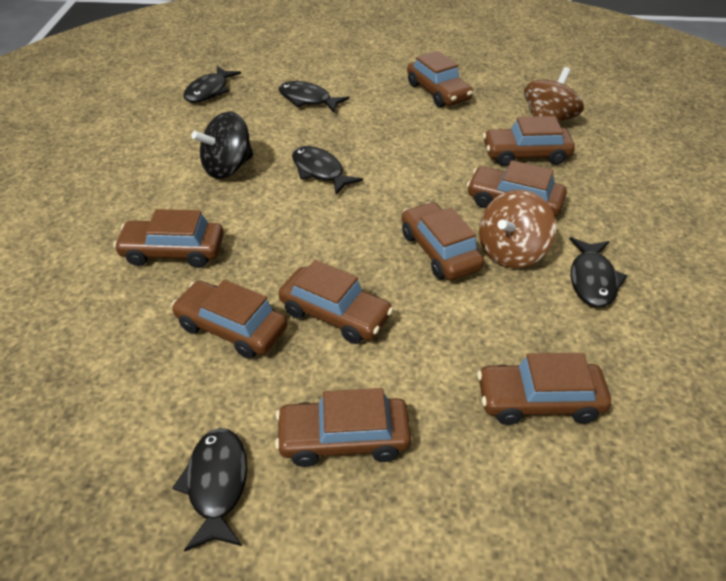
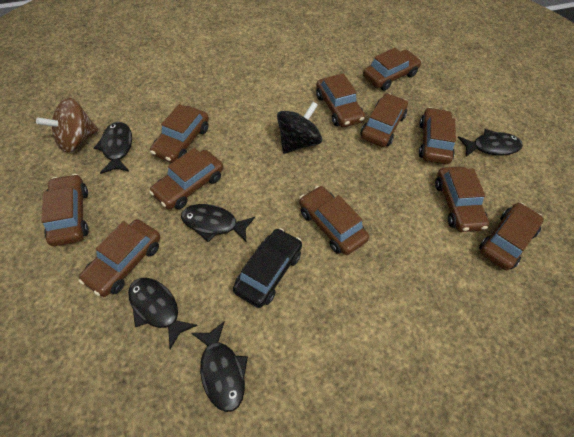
black car: 0 -> 1
brown car: 9 -> 11
brown spinning top: 2 -> 1

